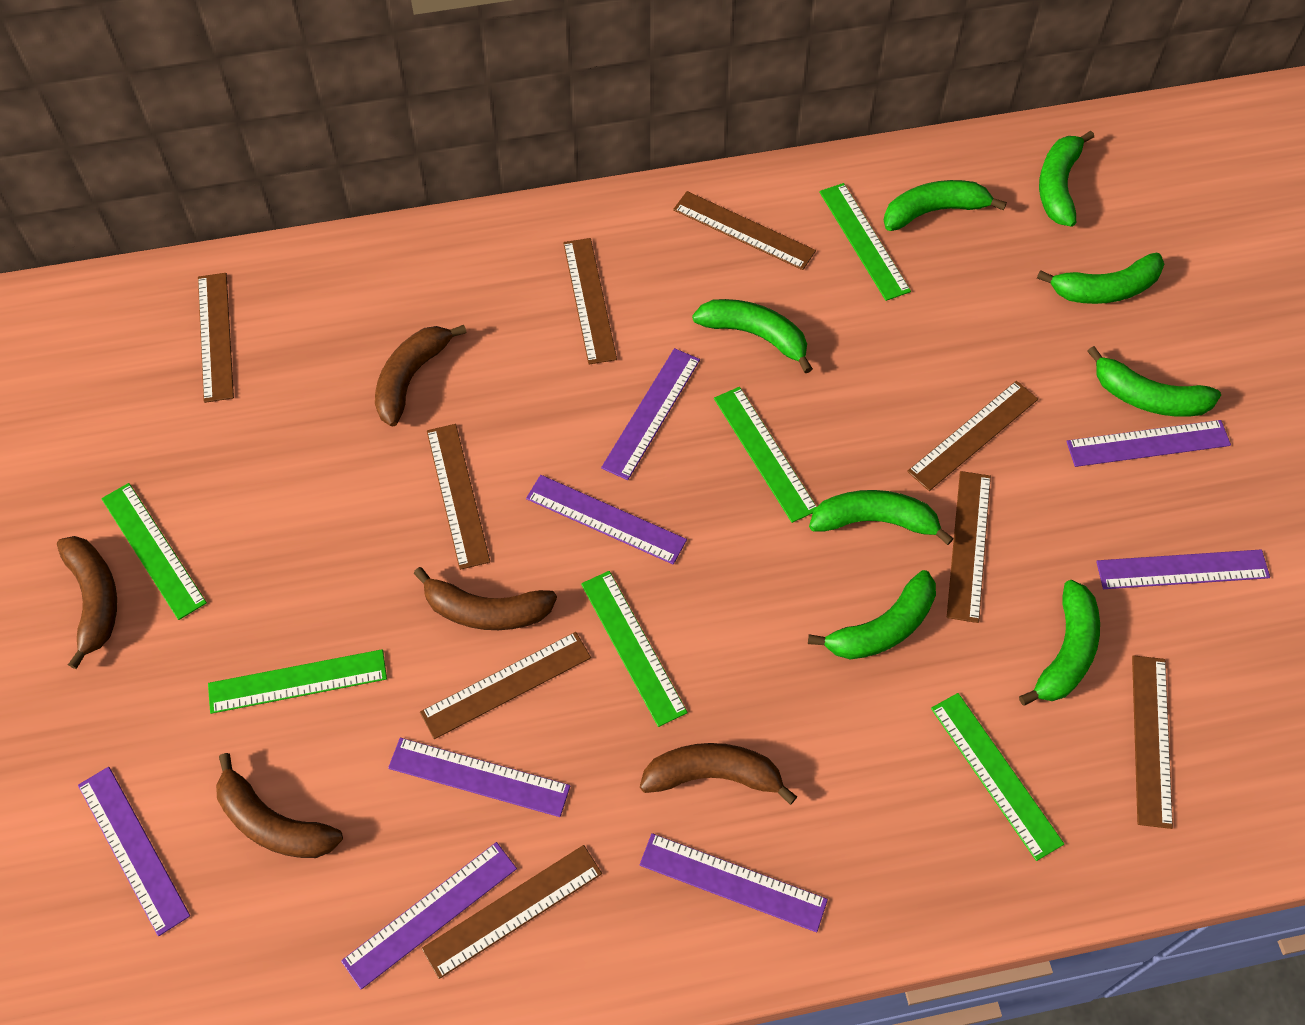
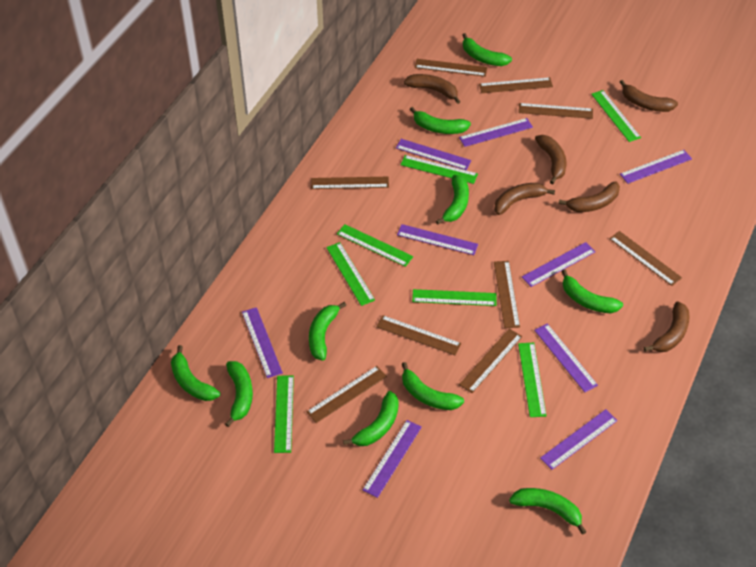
brown banana: 5 -> 6
green banana: 8 -> 10
green ruler: 6 -> 7
purple ruler: 8 -> 9

